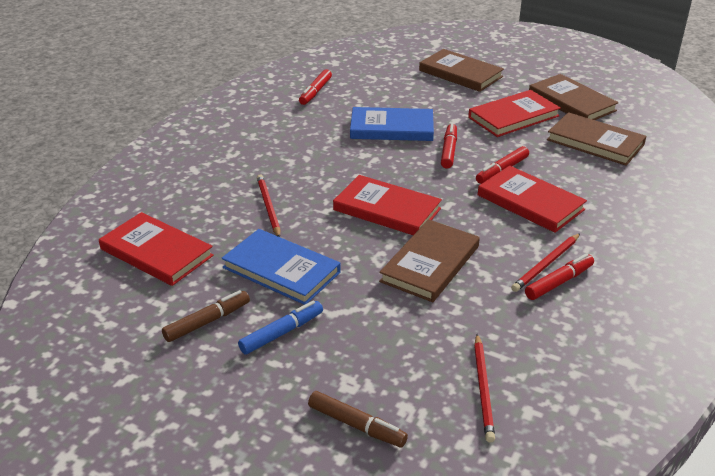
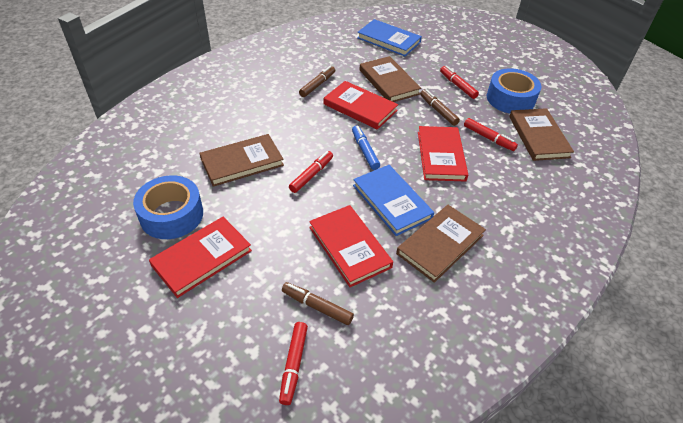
blue tape: 0 -> 2
brown marker: 2 -> 3
red pencil: 3 -> 0

